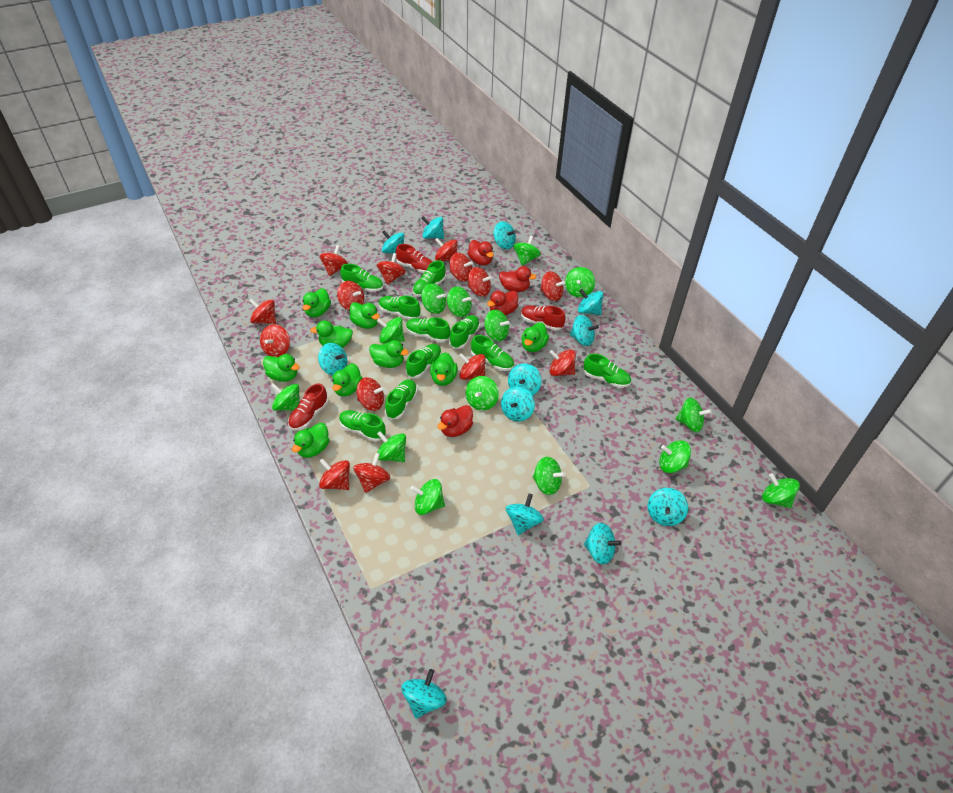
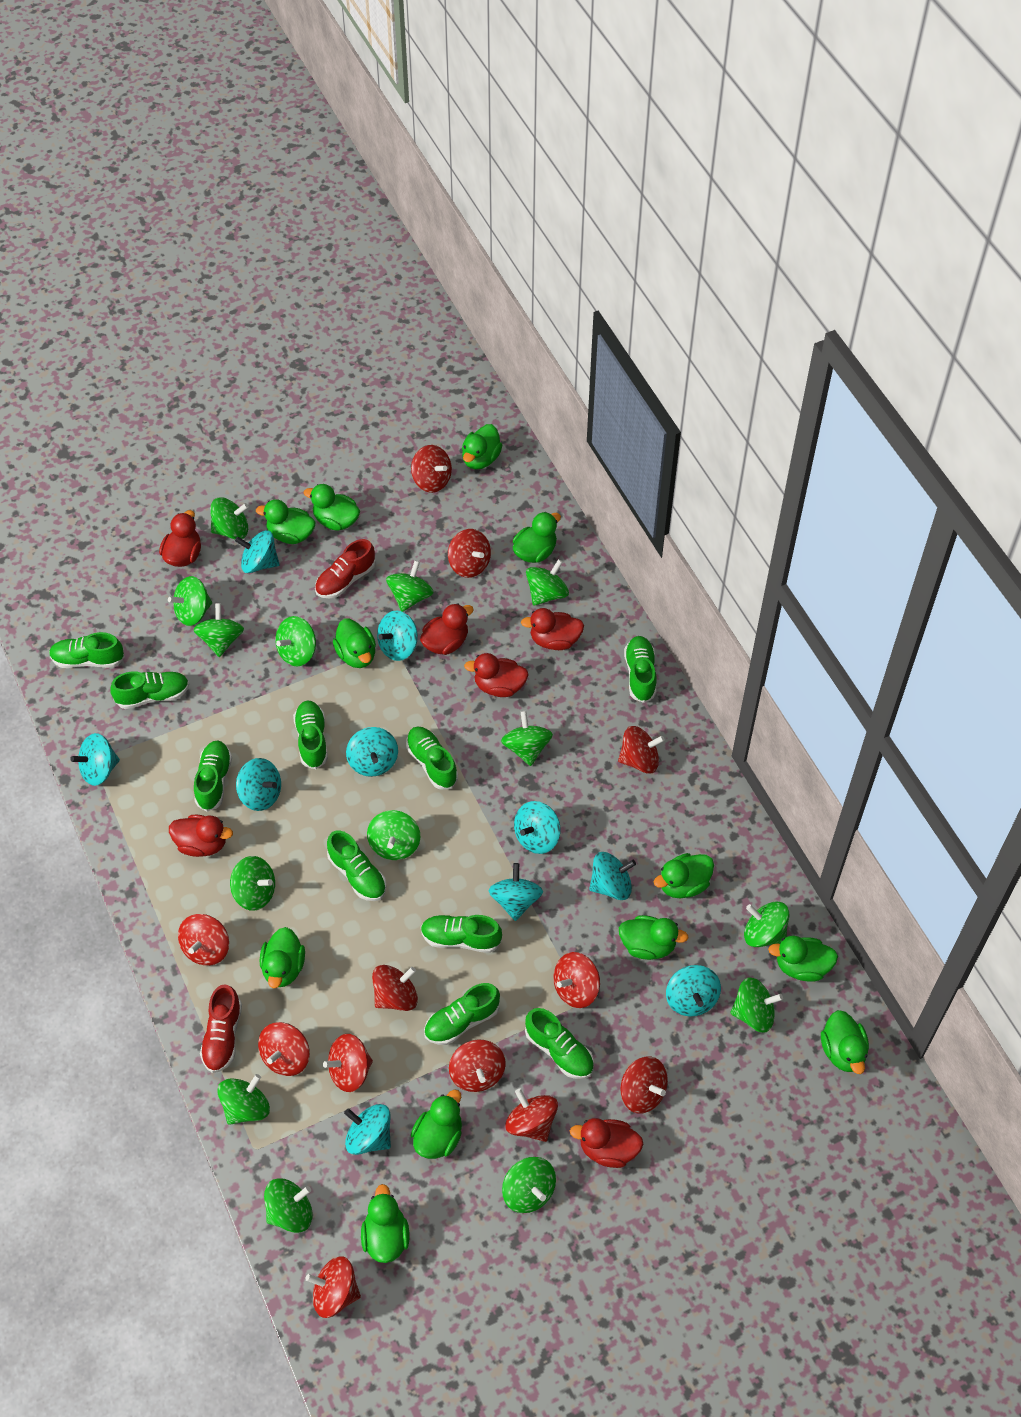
green duck: 9 -> 12
red duck: 4 -> 6
red shoe: 3 -> 2
red spinning top: 14 -> 12
turquoise spinning top: 12 -> 10

